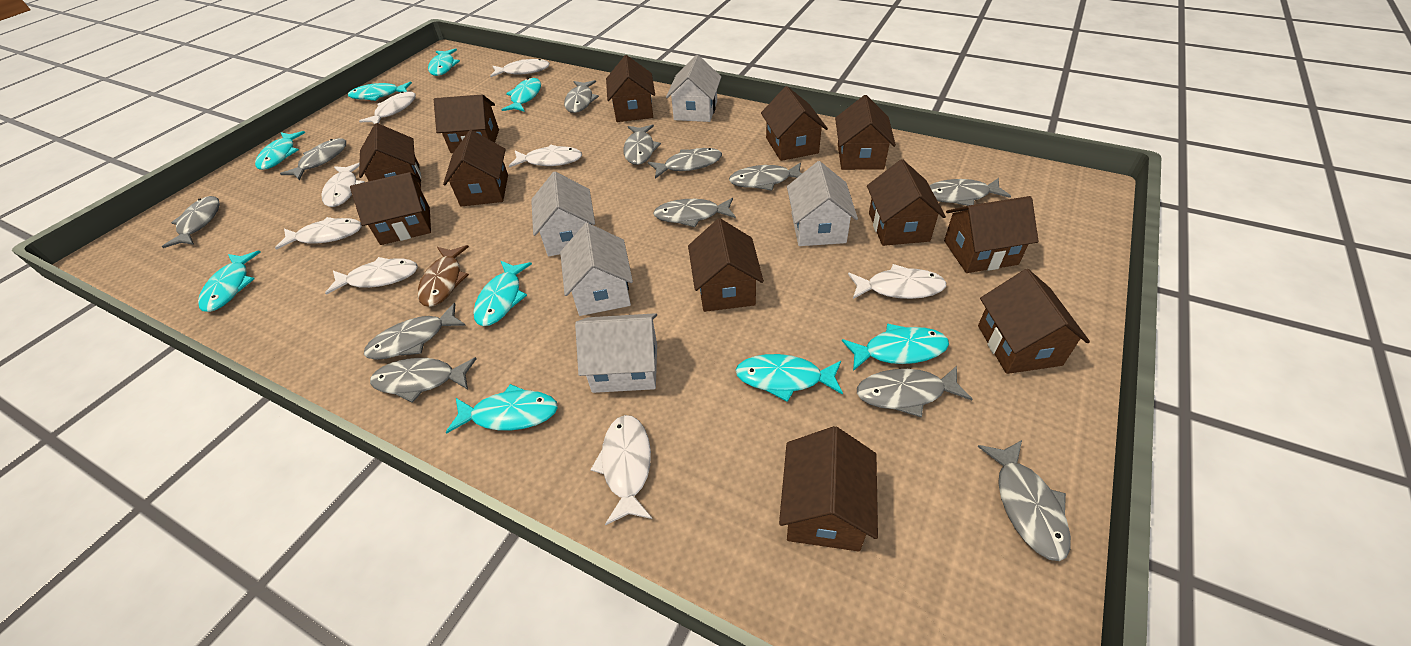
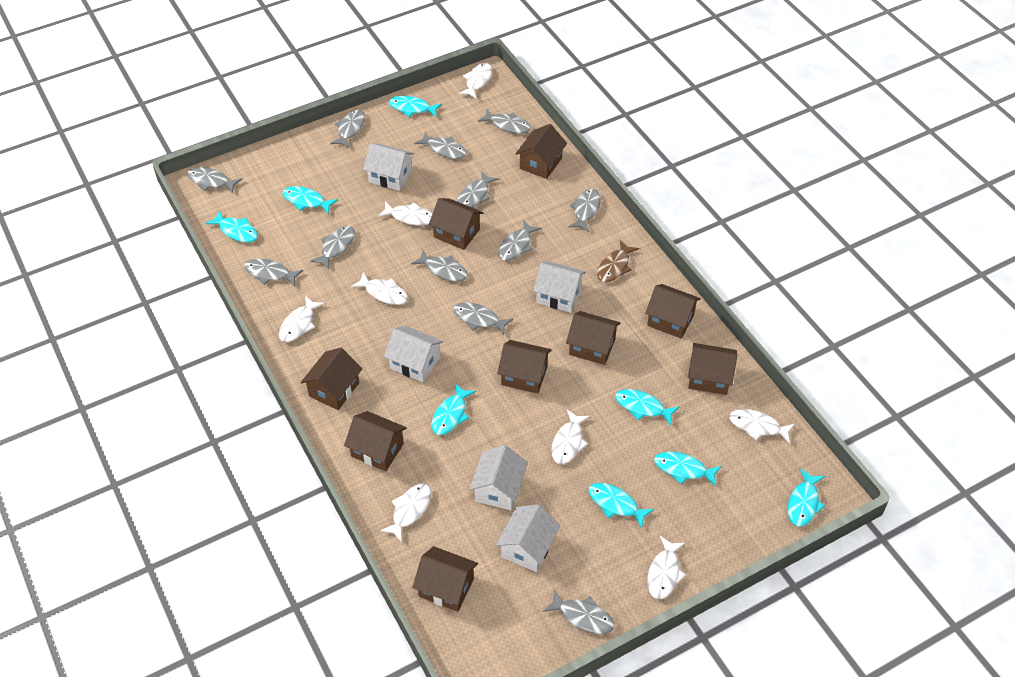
brown house: 12 -> 9
turquoise fish: 9 -> 8

